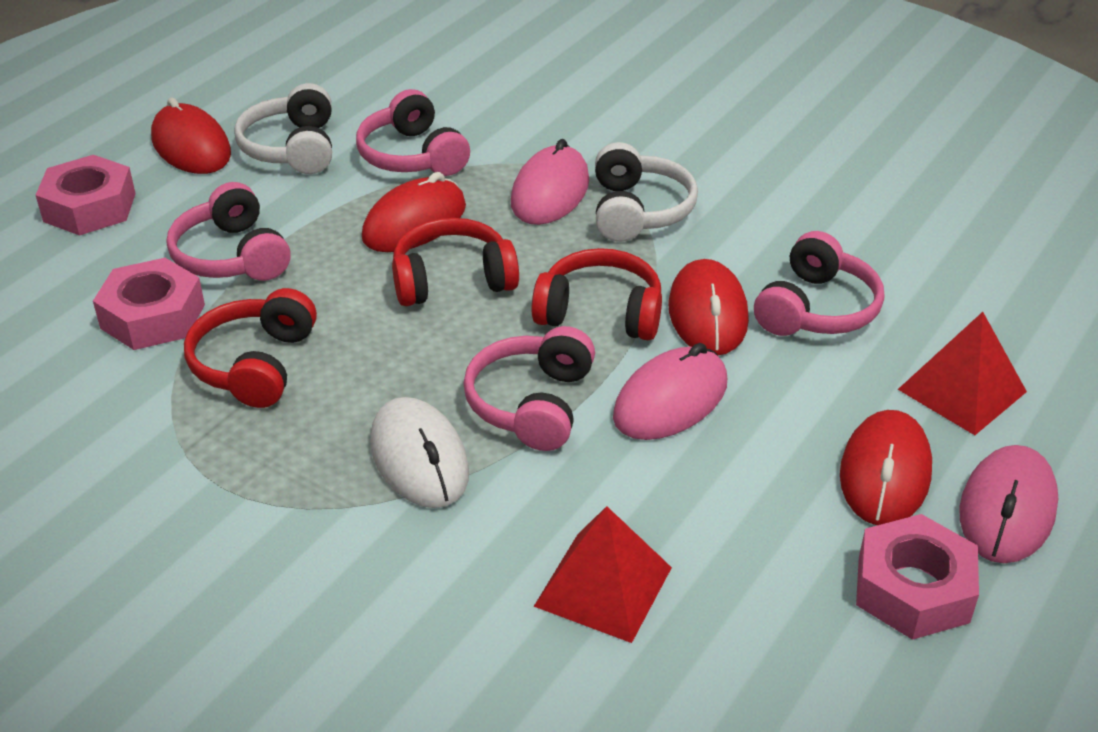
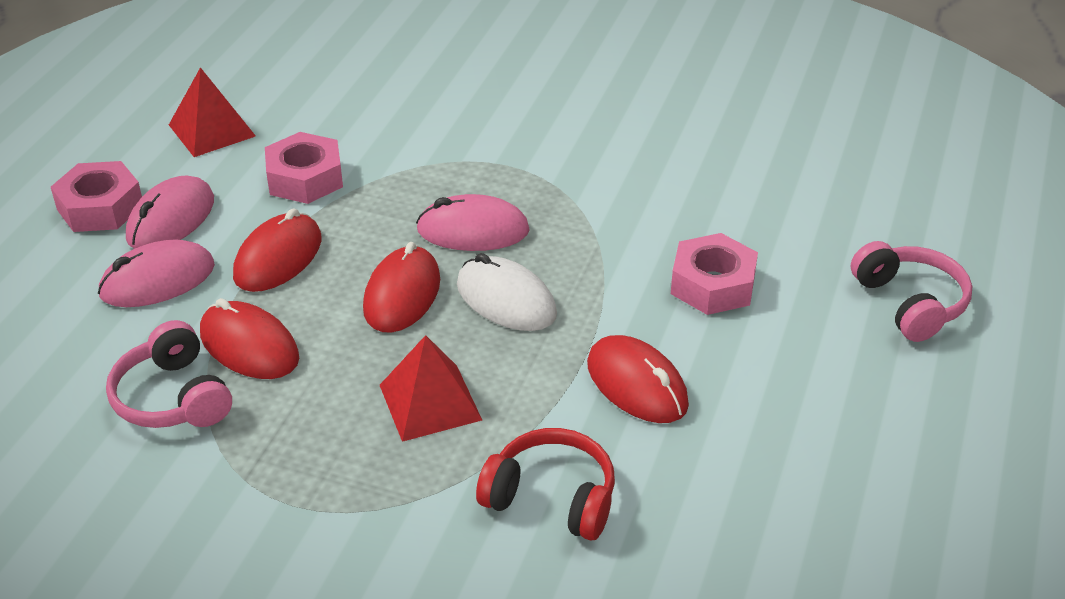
pink headphones: 4 -> 2
red headphones: 3 -> 1
white headphones: 2 -> 0

